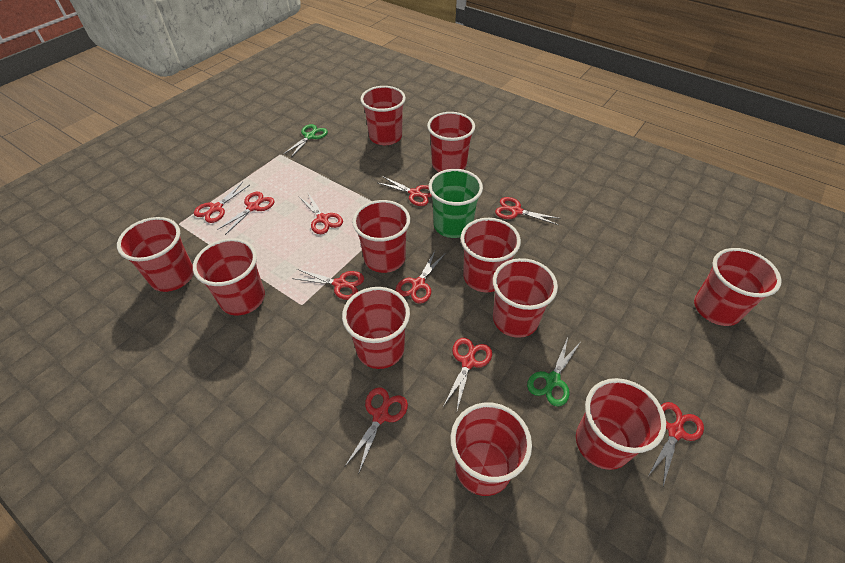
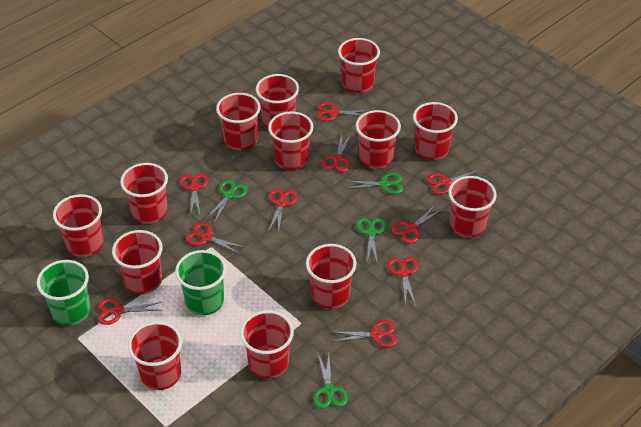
green cup: 1 -> 2
green scissors: 2 -> 4
red cup: 11 -> 13

